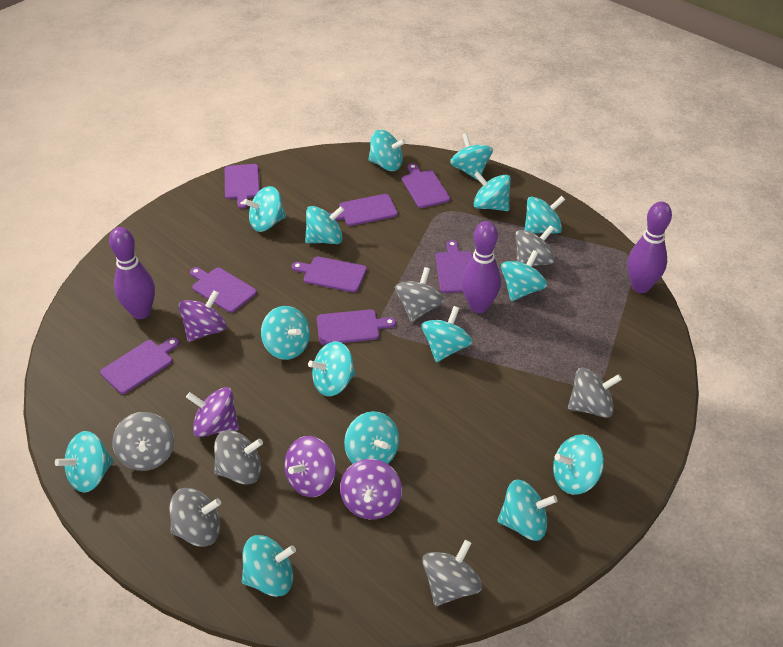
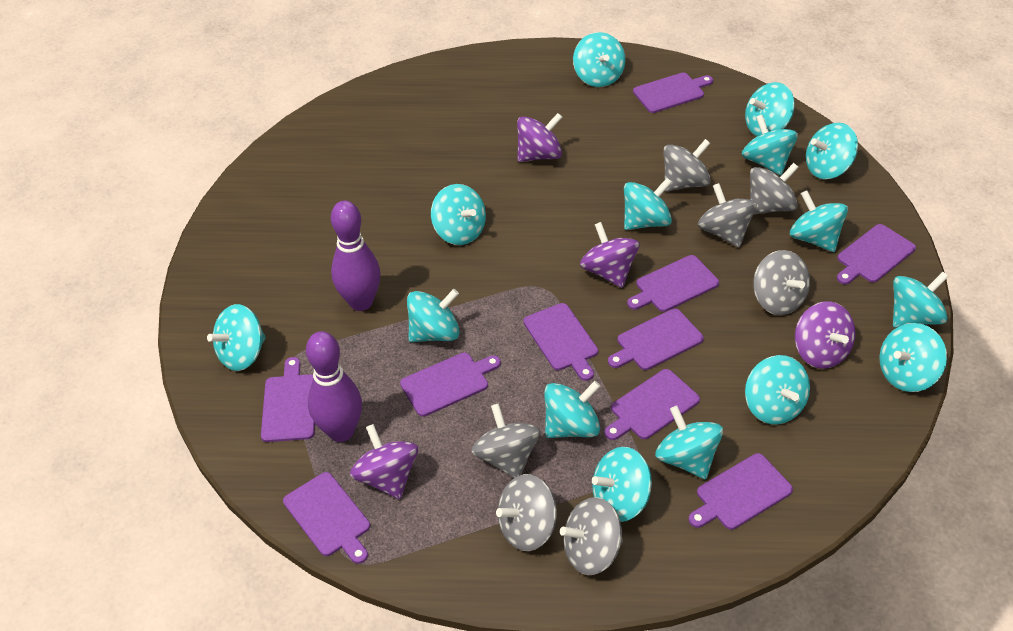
purple bowling pin: 3 -> 2
purple cutting board: 8 -> 10

